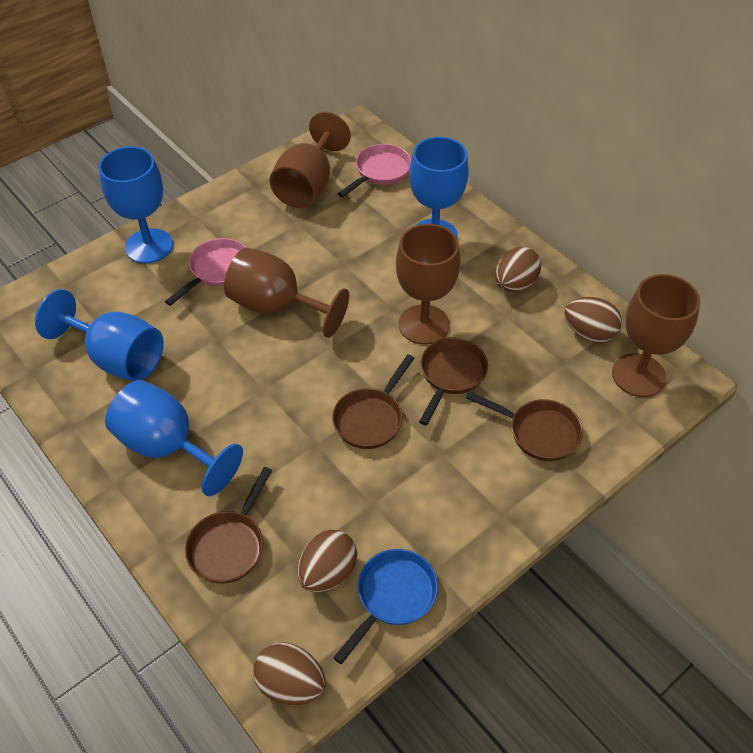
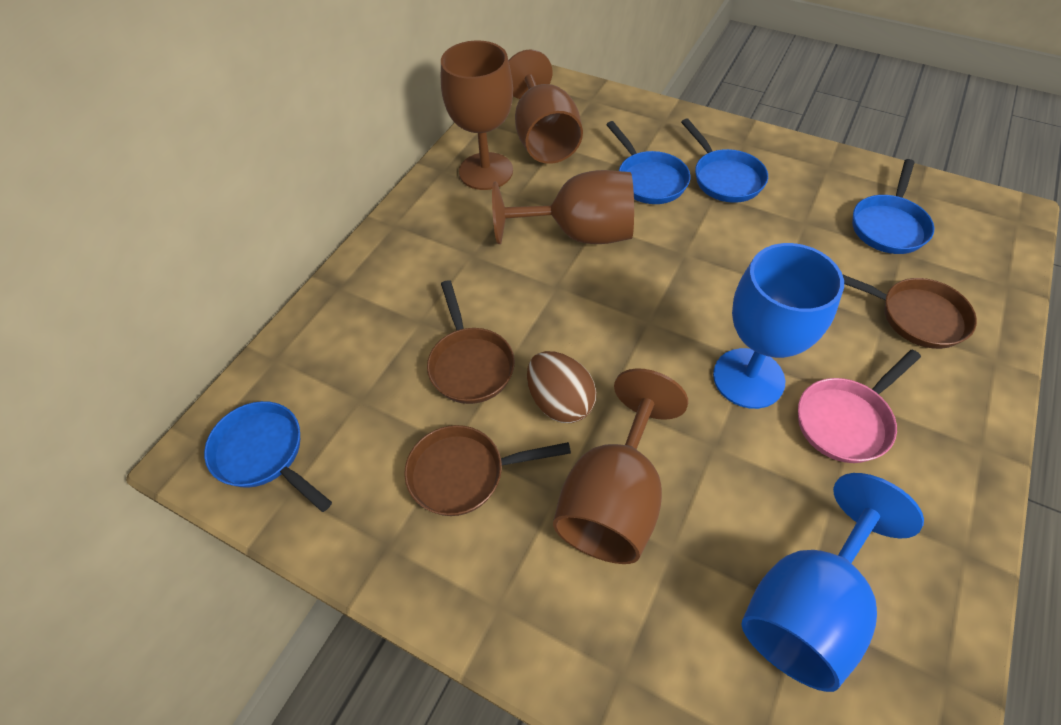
blue goblet: 4 -> 2
blue pan: 1 -> 4
brown egg: 4 -> 1
brown pan: 4 -> 3
pink pan: 2 -> 1

